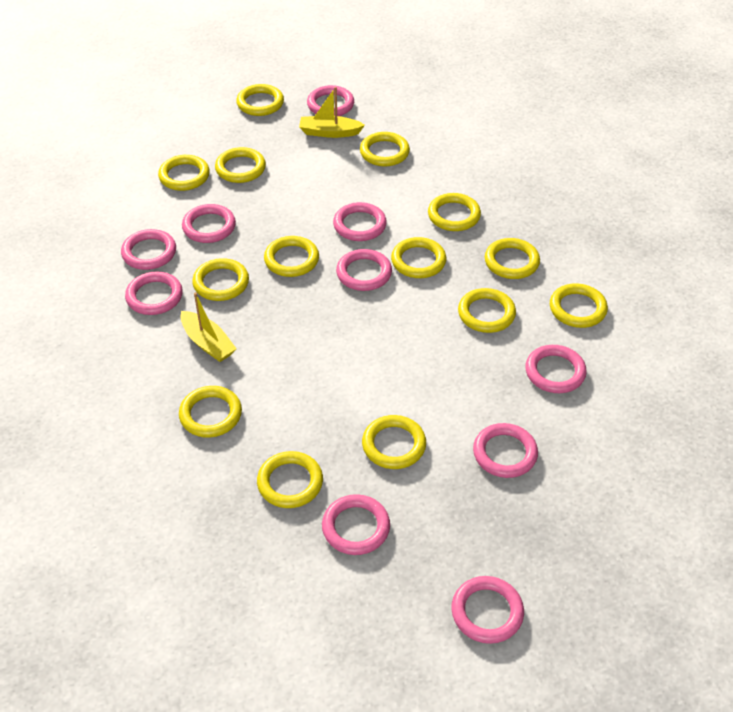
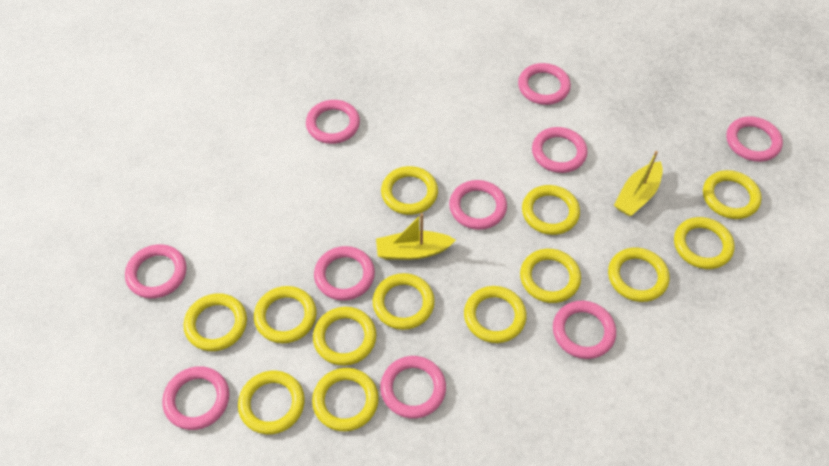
yellow ring: 14 -> 13

